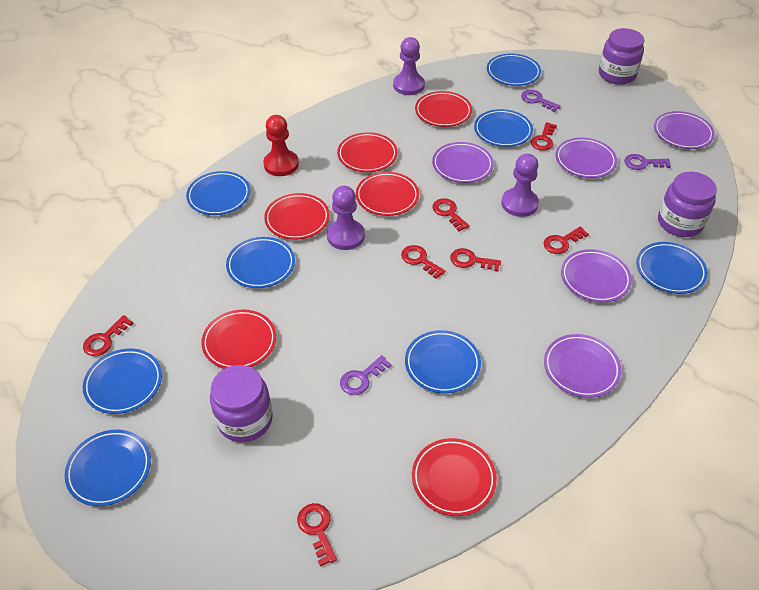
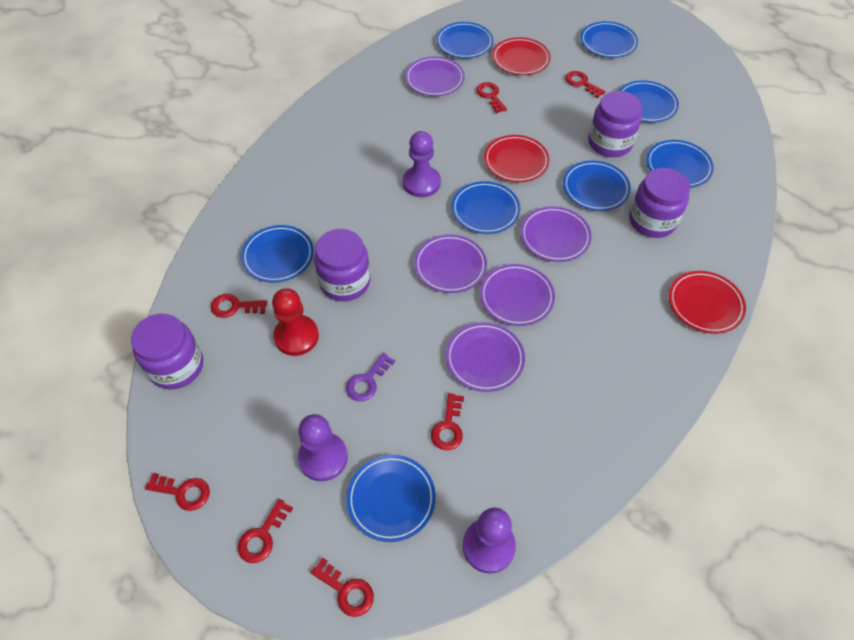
purple jar: 3 -> 4
purple key: 3 -> 1
red plate: 6 -> 3

